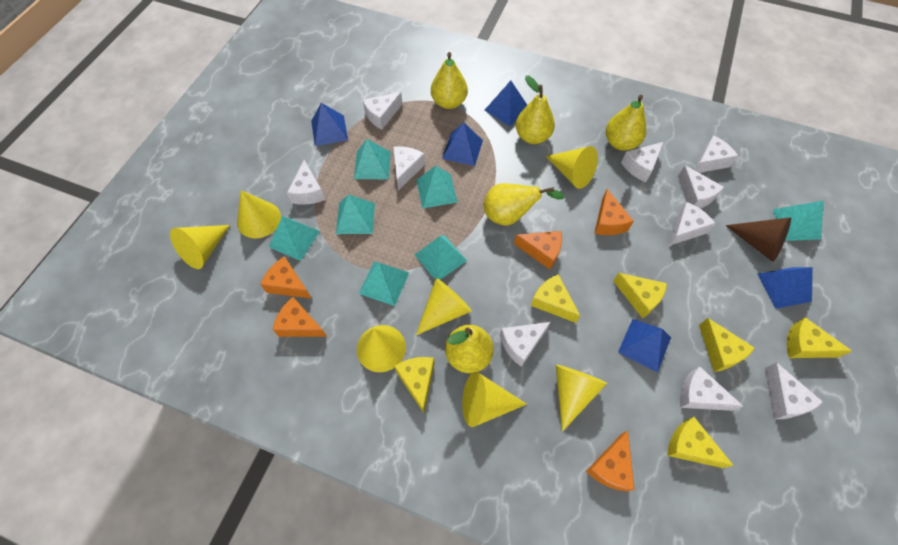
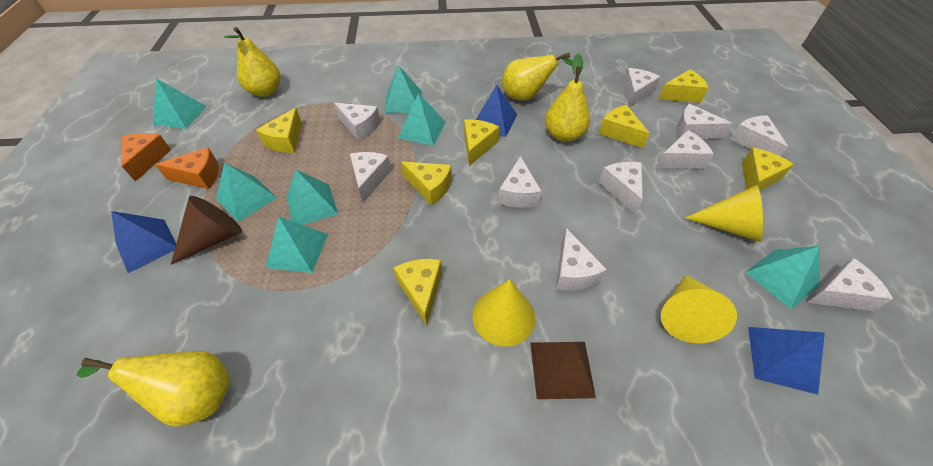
blue pyramid: 5 -> 3
brown pyramid: 0 -> 1
orange cheese: 5 -> 2
yellow cheese: 6 -> 7
yellow cone: 7 -> 3
yellow pear: 5 -> 4

